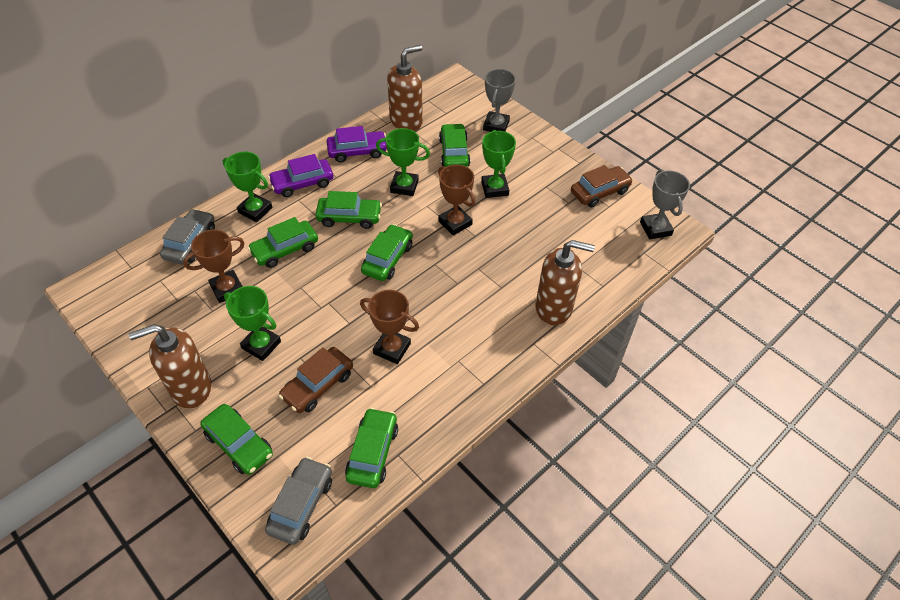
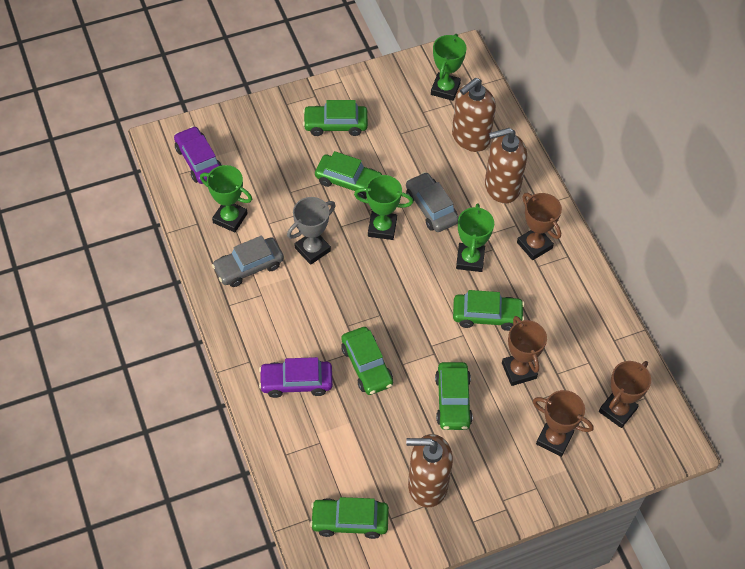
brown car: 2 -> 0
brown trophy: 3 -> 4
grey trophy: 2 -> 1

